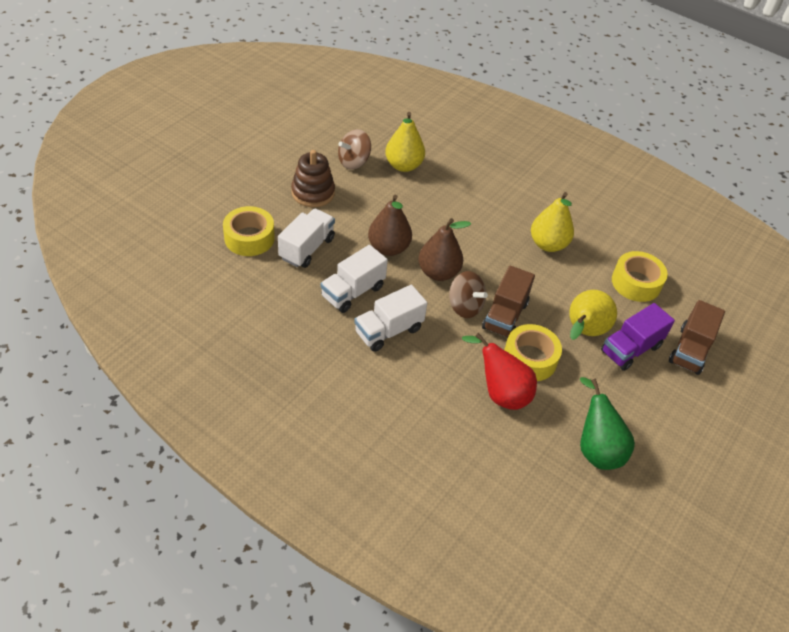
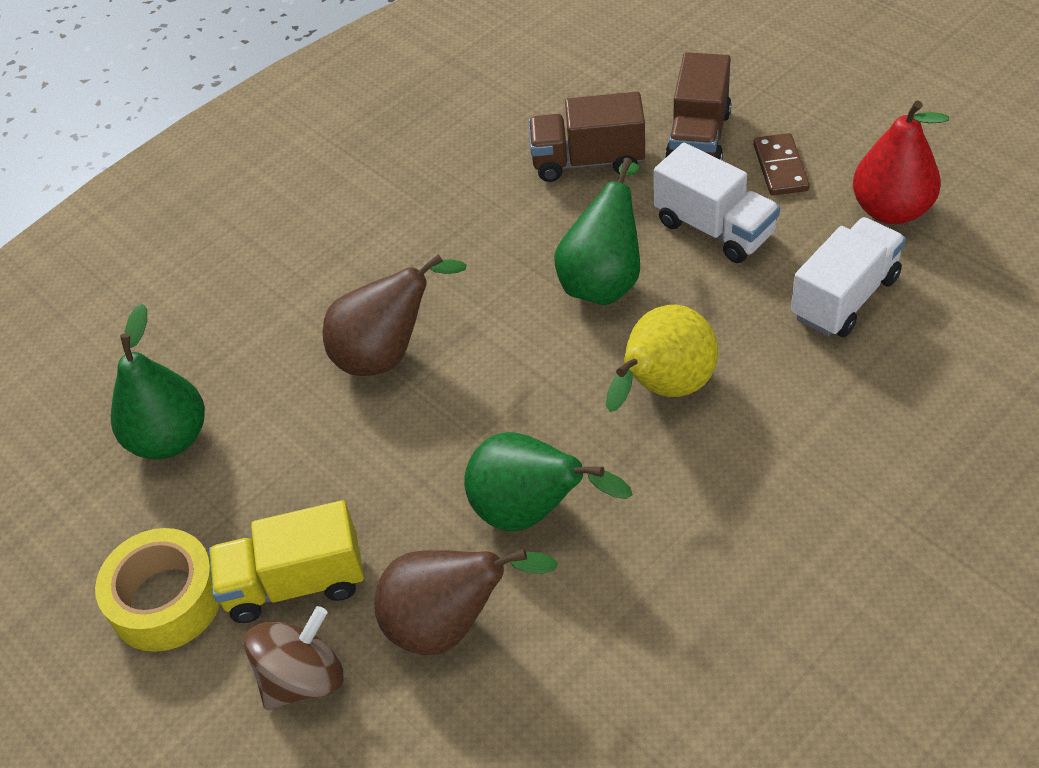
brown domino: 0 -> 1
brown spinning top: 2 -> 1
brown stacking toy: 1 -> 0
green pear: 1 -> 3
purple truck: 1 -> 0
white truck: 3 -> 2
yellow pear: 3 -> 1
yellow tape: 3 -> 1
yellow truck: 0 -> 1

